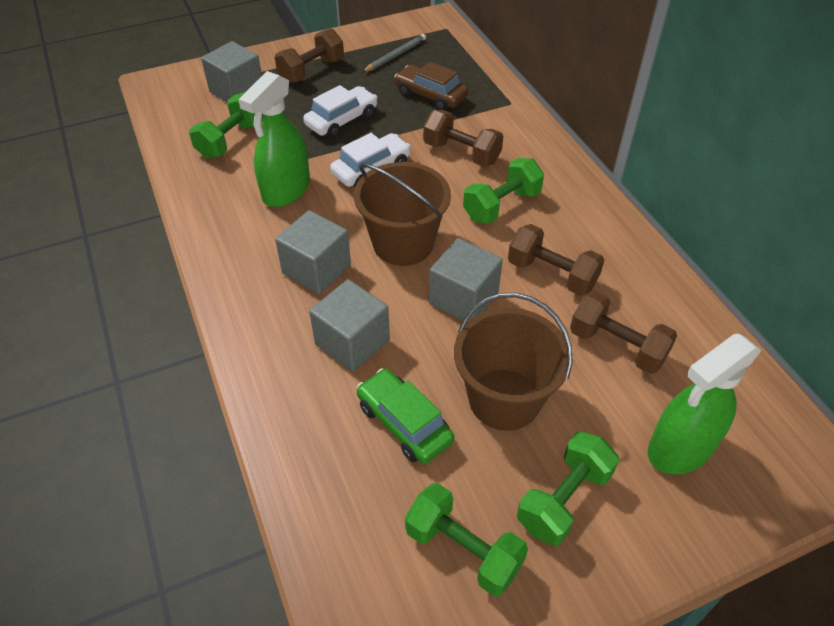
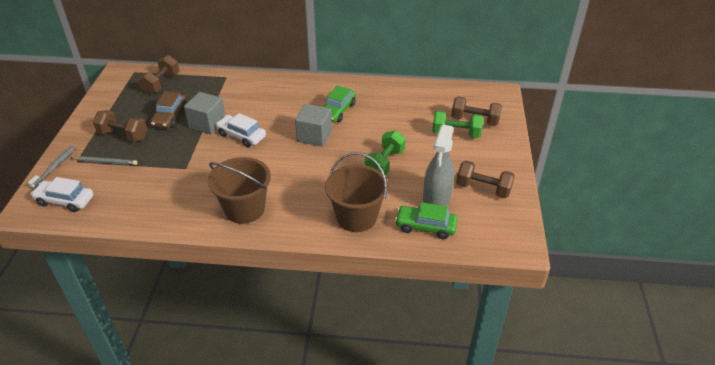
green car: 1 -> 2
green dumbbell: 4 -> 2
green spray bottle: 2 -> 0
grey cube: 4 -> 2
grey spray bottle: 0 -> 1
grey toothbrush: 0 -> 1

